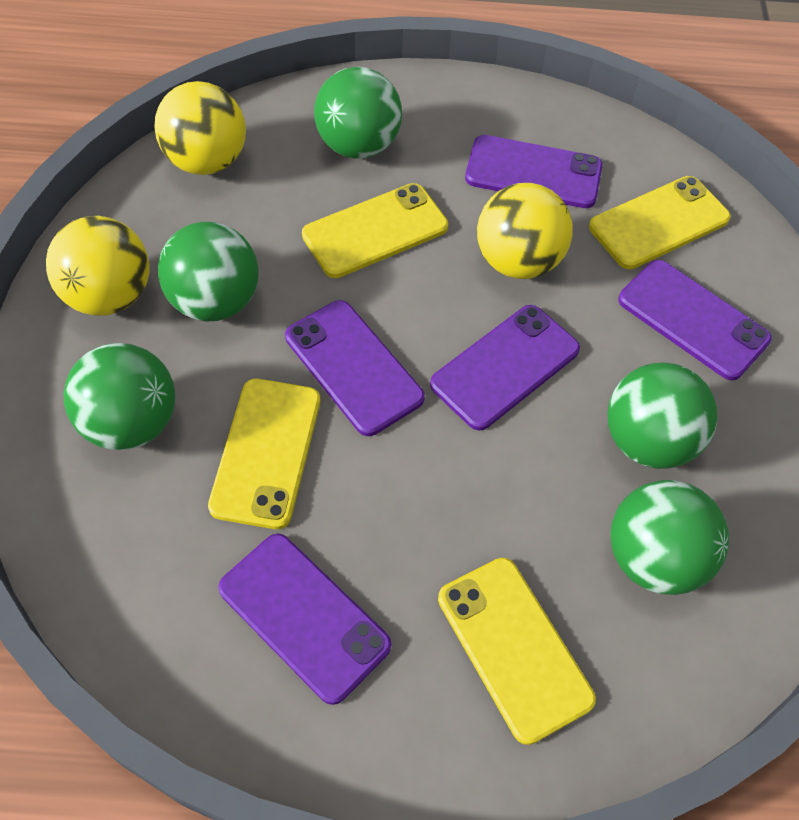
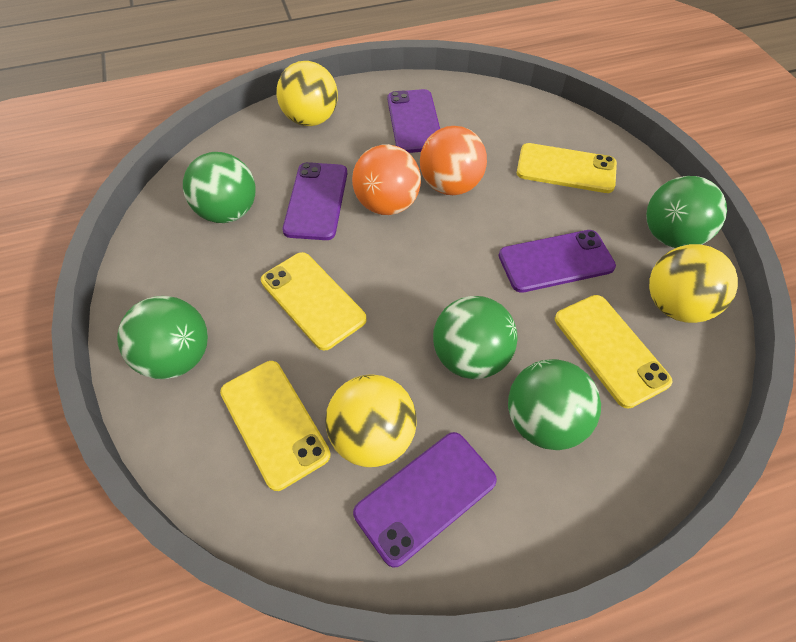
orange ball: 0 -> 2
purple phone: 5 -> 4

